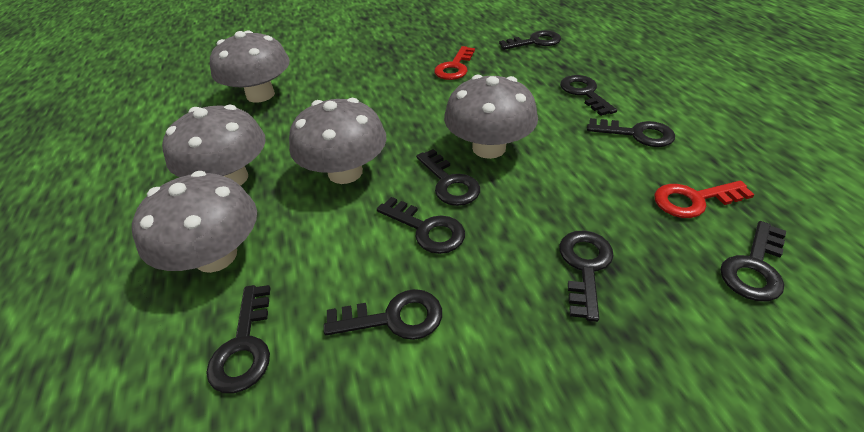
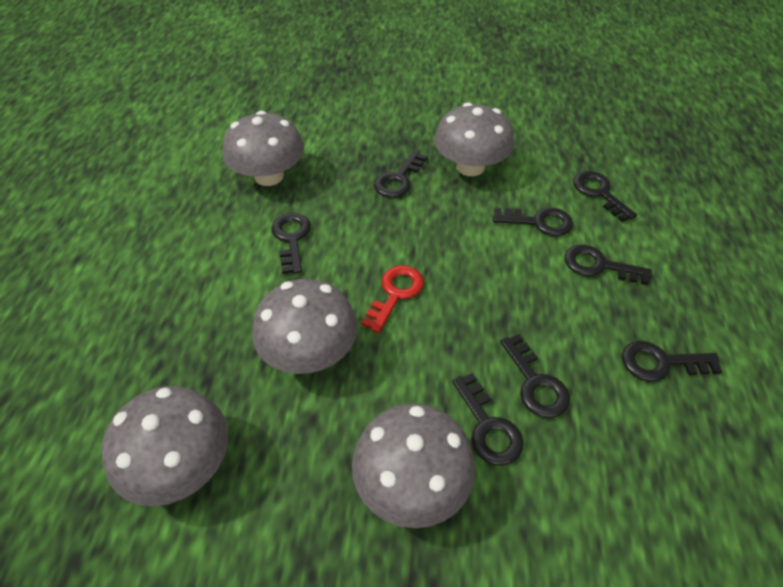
black key: 9 -> 8
red key: 2 -> 1

